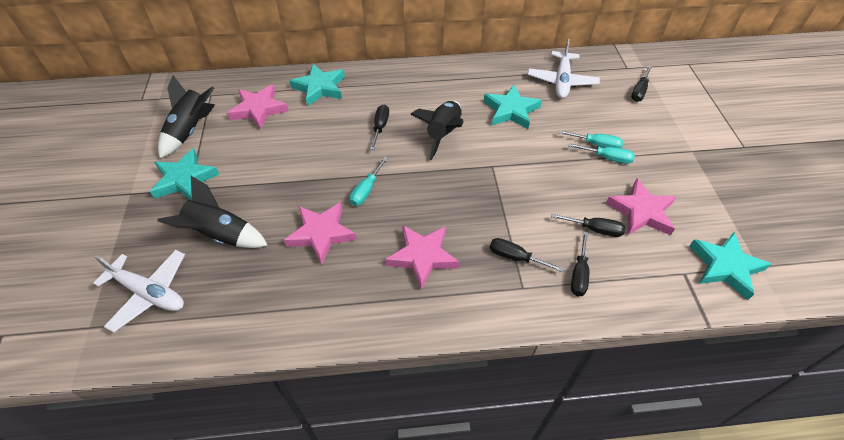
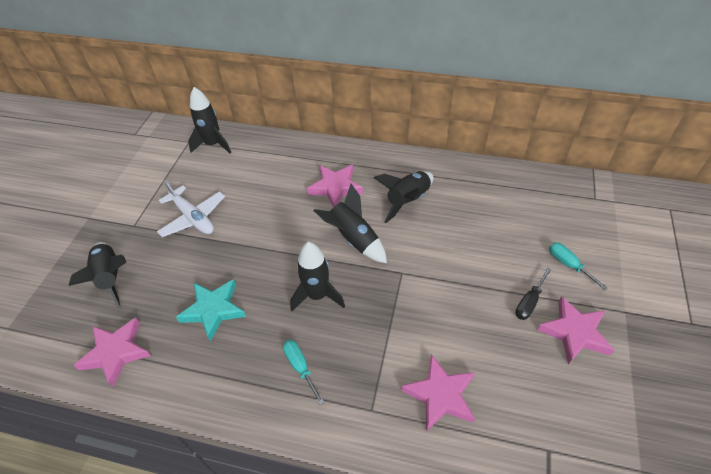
black rocket: 3 -> 5
black screwdriver: 5 -> 1
turquoise screwdriver: 3 -> 2
turquoise star: 4 -> 1
white plane: 2 -> 1

